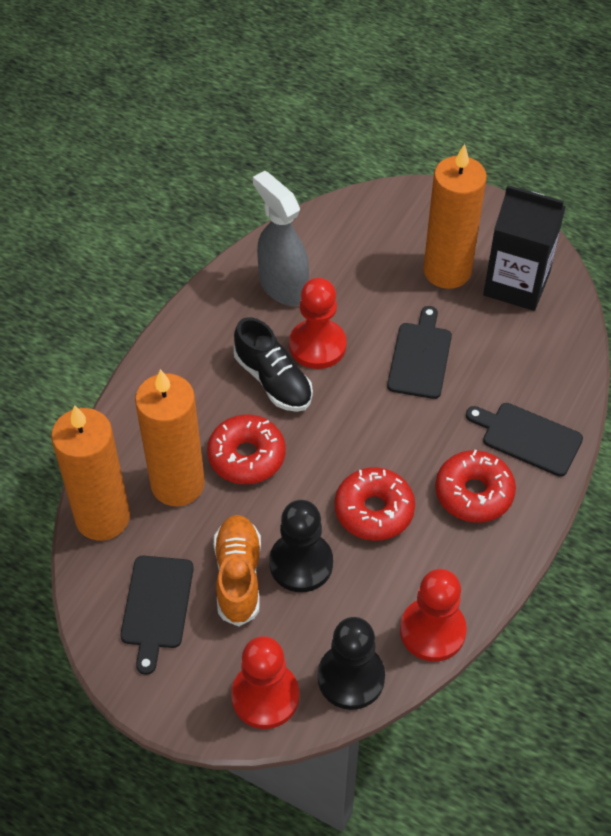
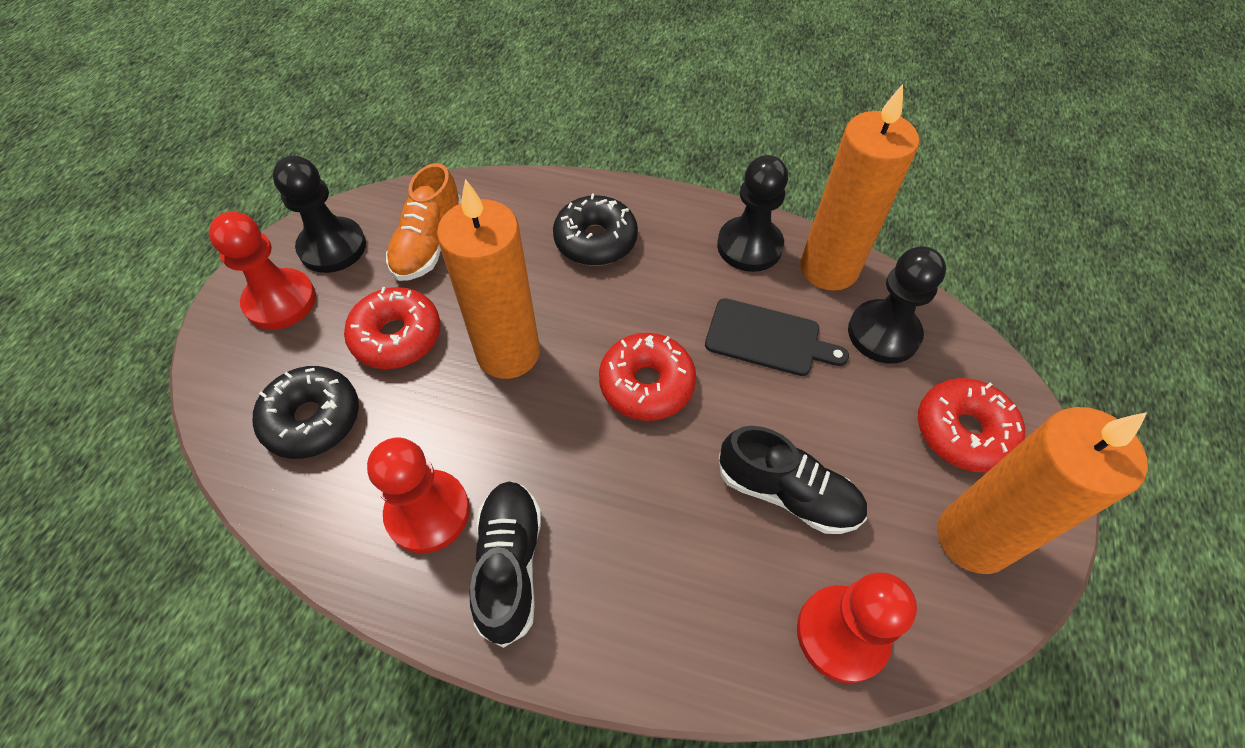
black carton: 1 -> 0
black cutting board: 3 -> 1
black donut: 0 -> 2
black pawn: 2 -> 3
black shoe: 1 -> 2
grey spray bottle: 1 -> 0

